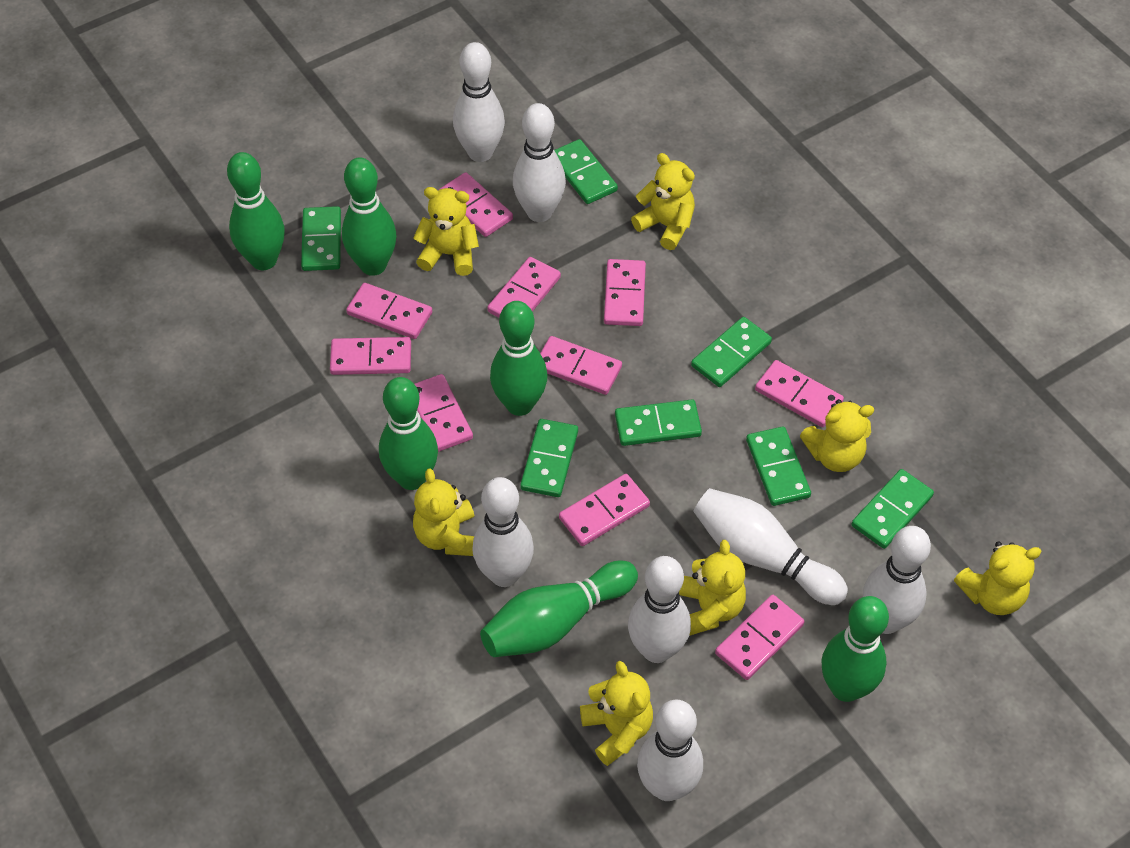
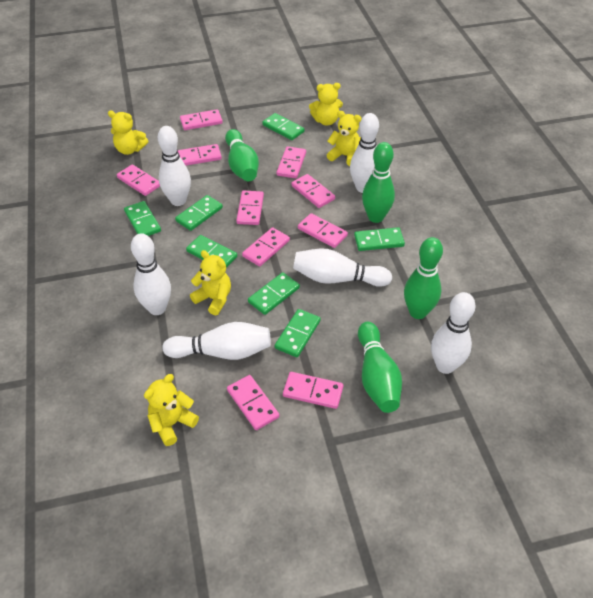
green bowling pin: 6 -> 4
white bowling pin: 7 -> 6
yellow teddy bear: 7 -> 5

